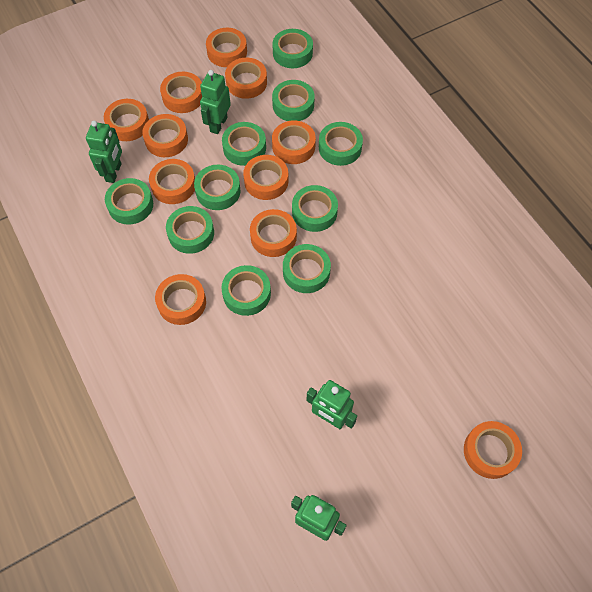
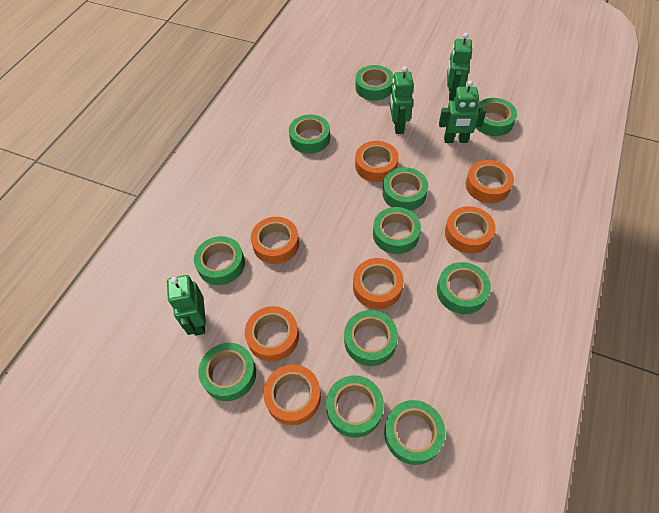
green tape: 10 -> 11
orange tape: 11 -> 7

